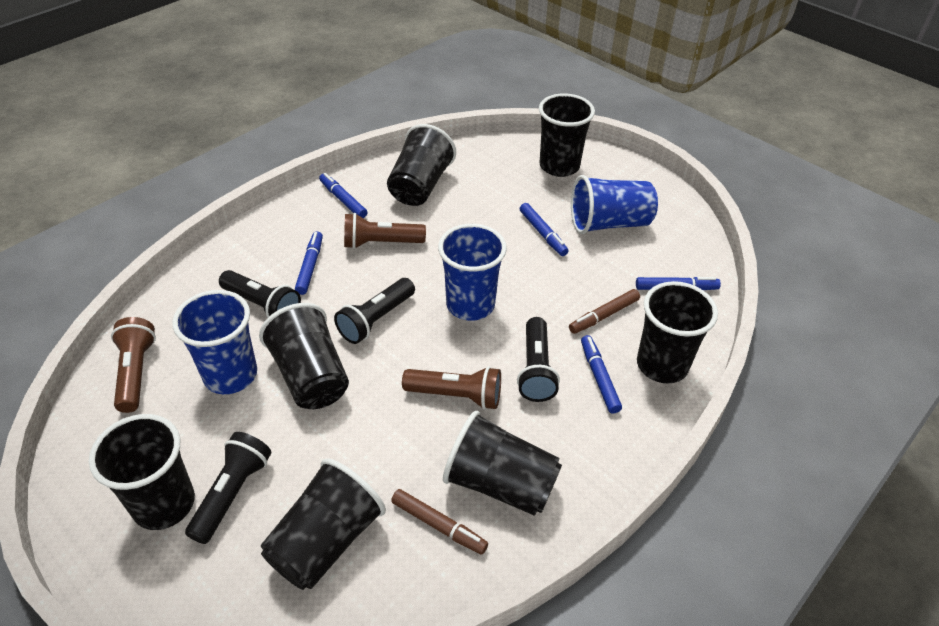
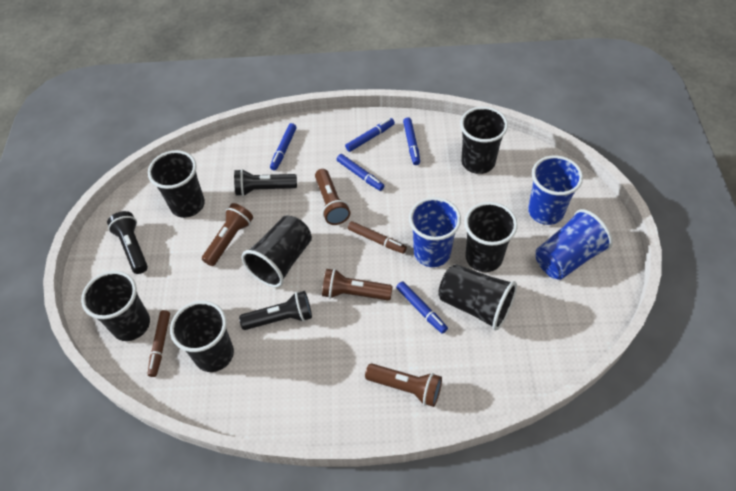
black flashlight: 4 -> 3
brown flashlight: 3 -> 4

